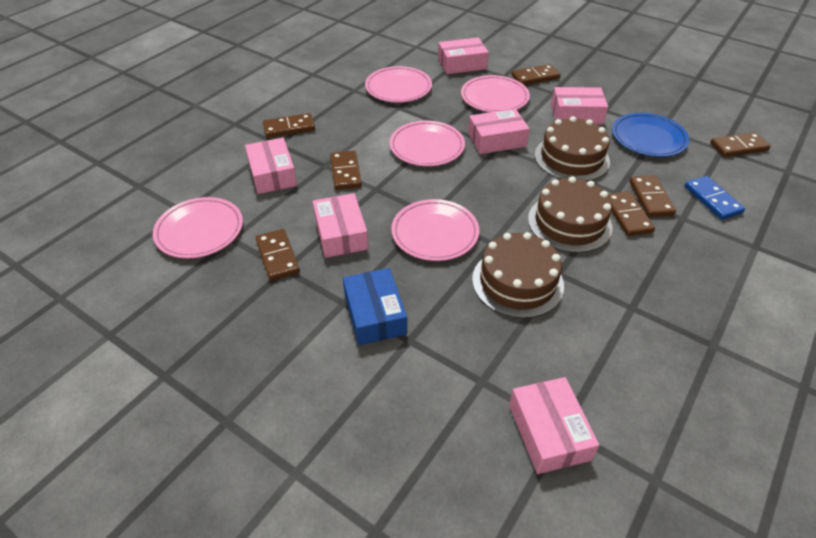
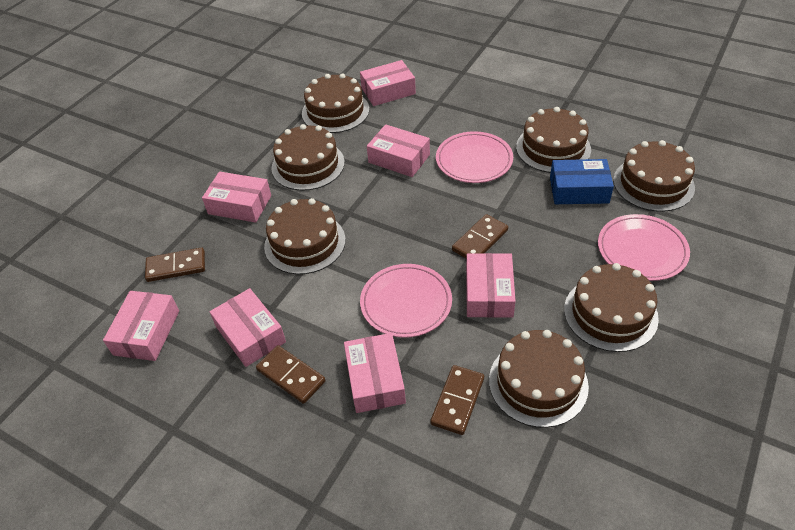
blue domino: 1 -> 0
blue plate: 1 -> 0
brown cake: 3 -> 7
brown domino: 7 -> 4
pink box: 6 -> 7
pink plate: 5 -> 3

